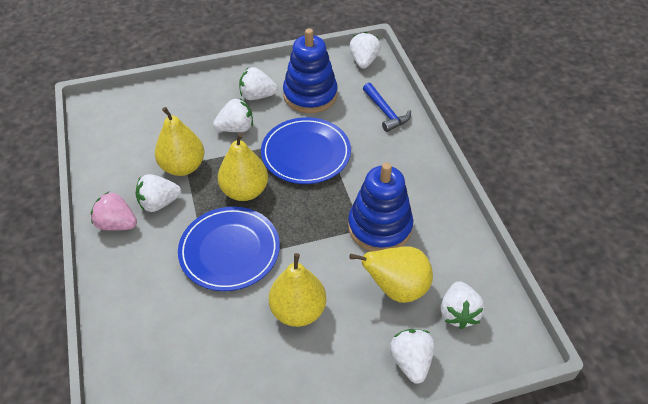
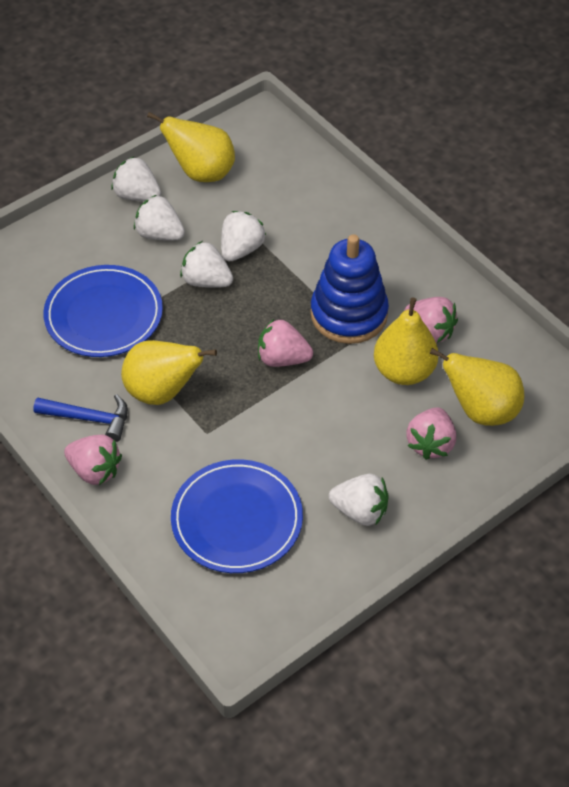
blue stacking toy: 2 -> 1
pink strawberry: 1 -> 4
white strawberry: 6 -> 5

